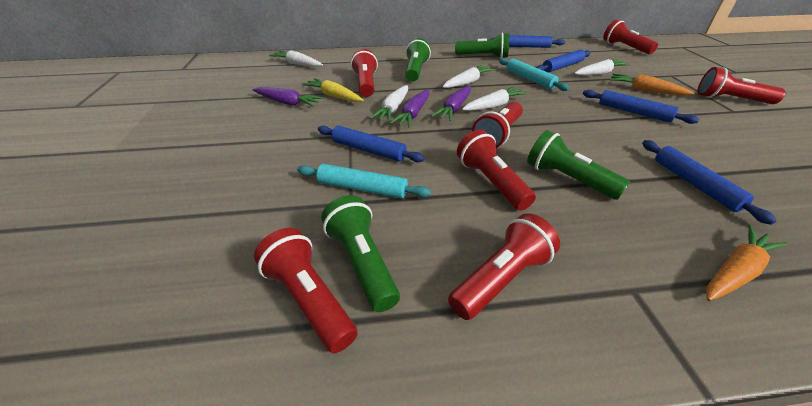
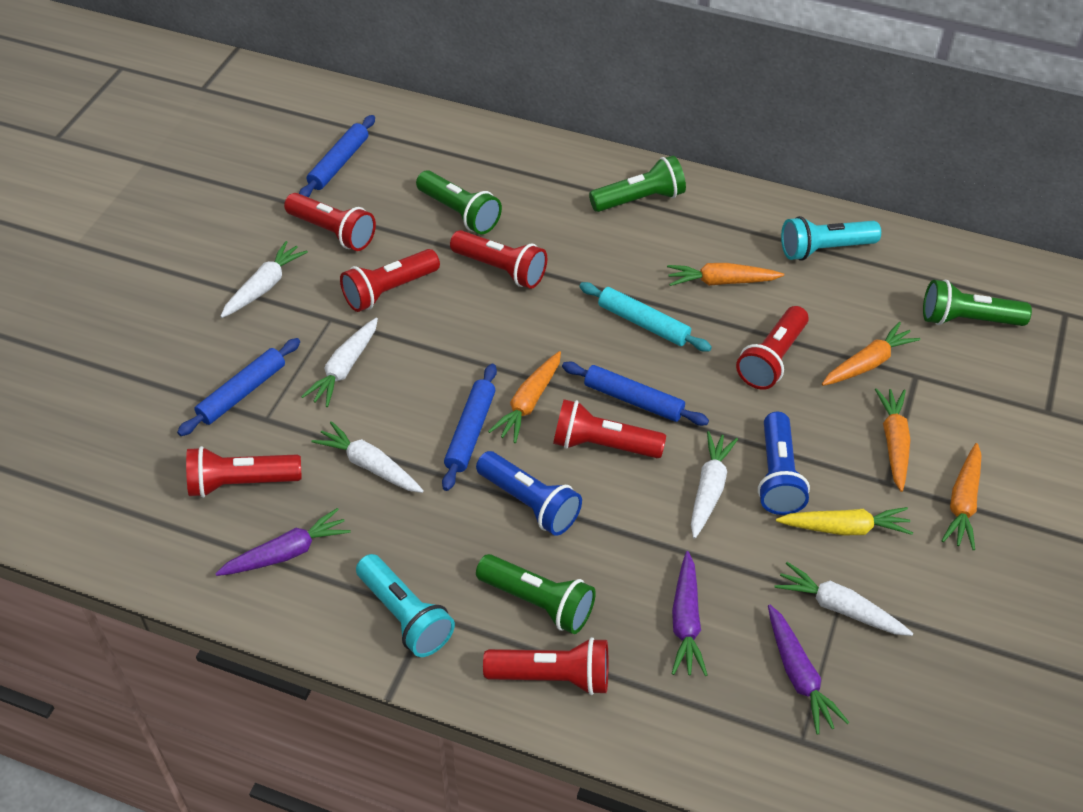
blue flashlight: 0 -> 2
blue rolling pin: 5 -> 4
orange carrot: 2 -> 5
turquoise flashlight: 0 -> 2
turquoise rolling pin: 2 -> 1

